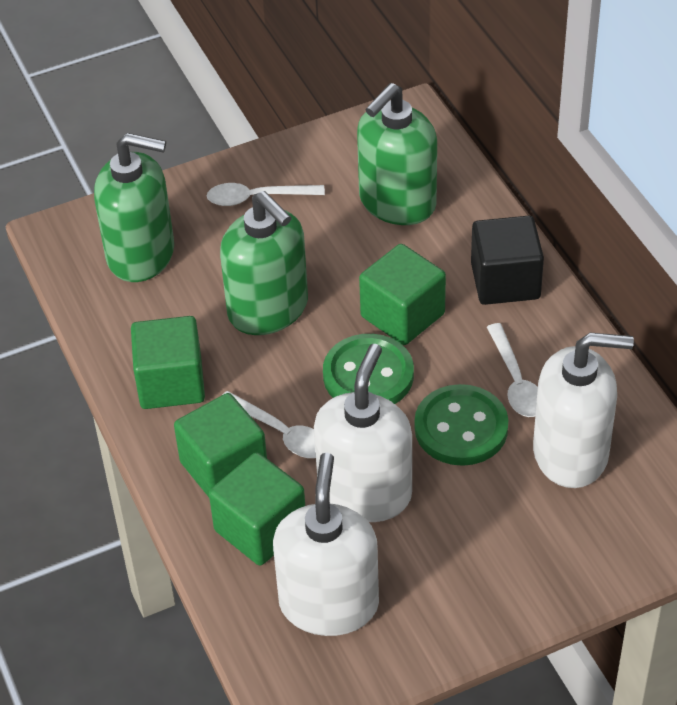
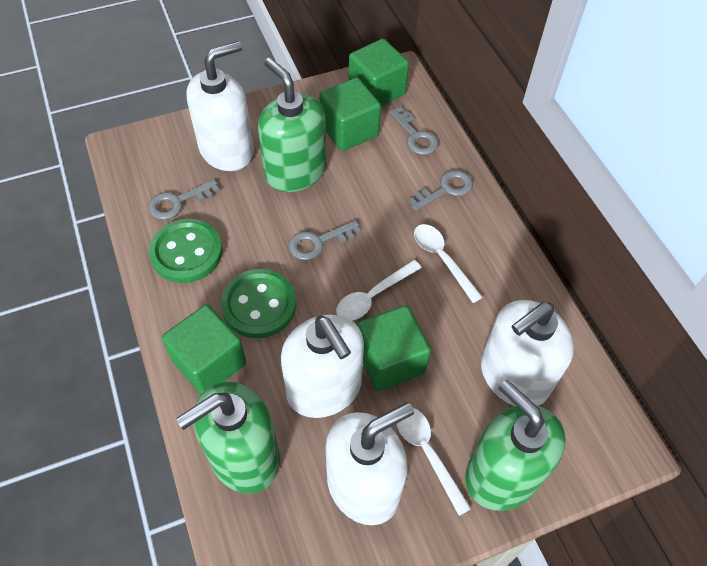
black cube: 1 -> 0
grey key: 0 -> 4
white soap dispenser: 3 -> 4

